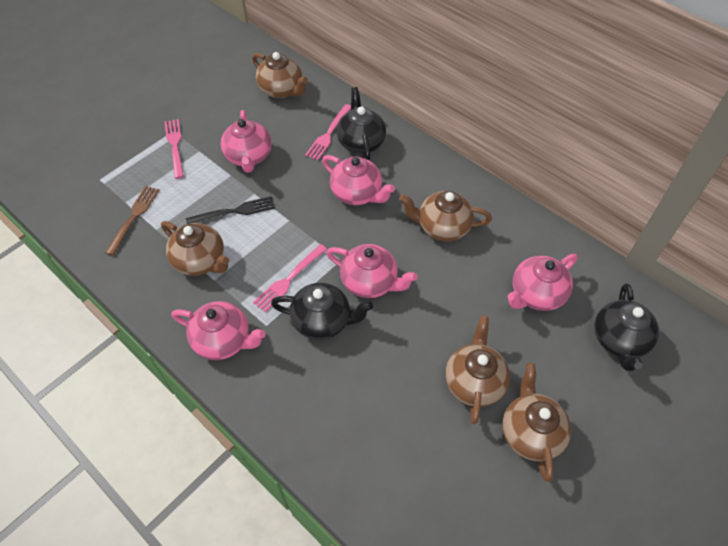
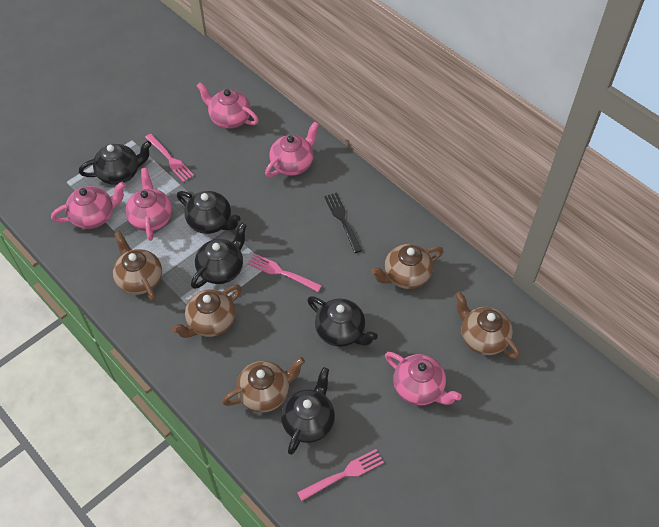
black teapot: 3 -> 5
brown fork: 1 -> 0

